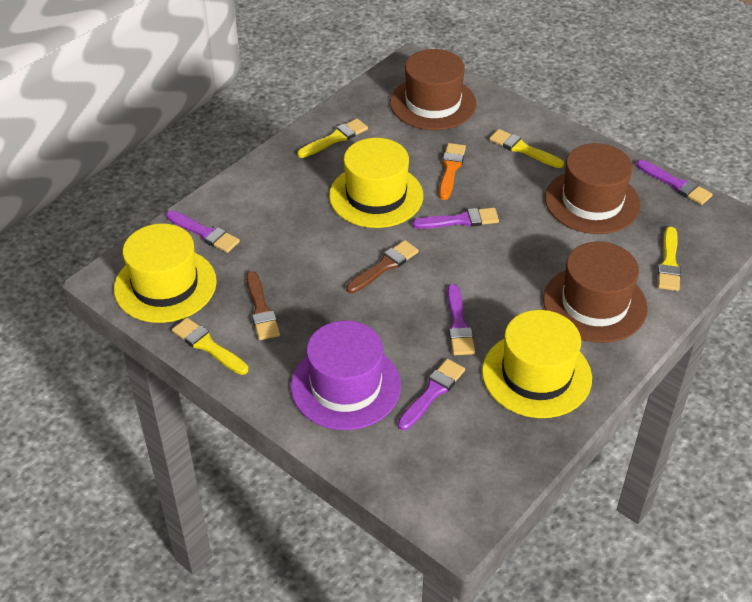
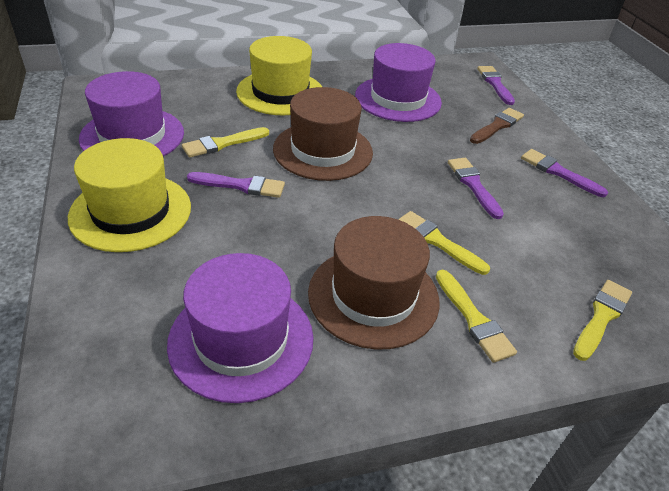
brown brush: 2 -> 1
brown hat: 3 -> 2
orange brush: 1 -> 0
purple brush: 5 -> 4
purple hat: 1 -> 3
yellow hat: 3 -> 2

